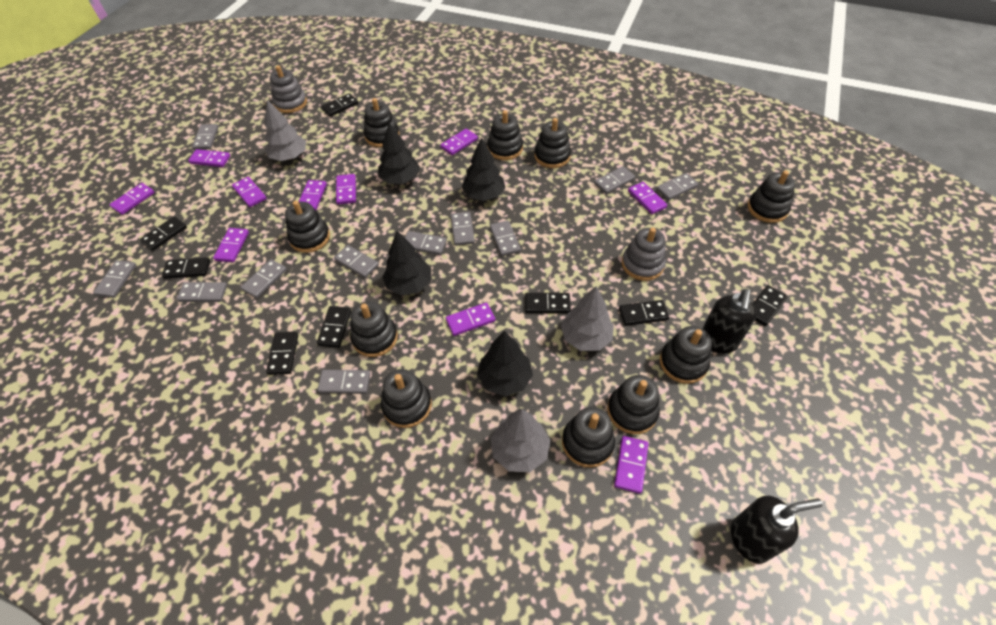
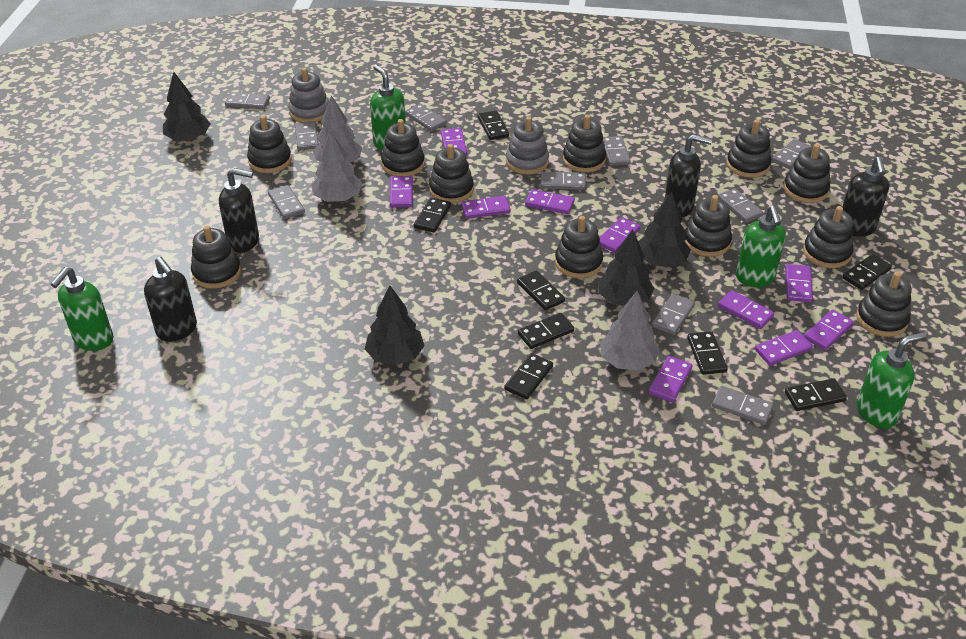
black soap dispenser: 2 -> 4
black stacking toy: 10 -> 11
green soap dispenser: 0 -> 4
grey domino: 11 -> 10

